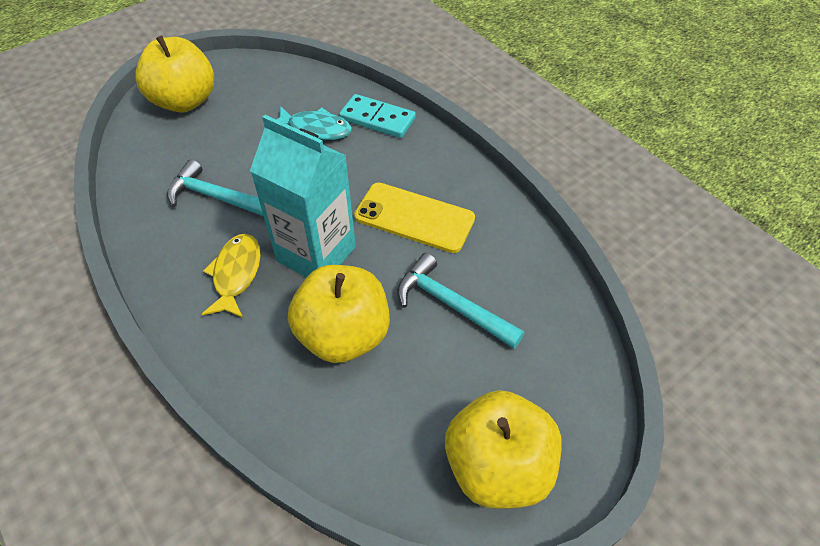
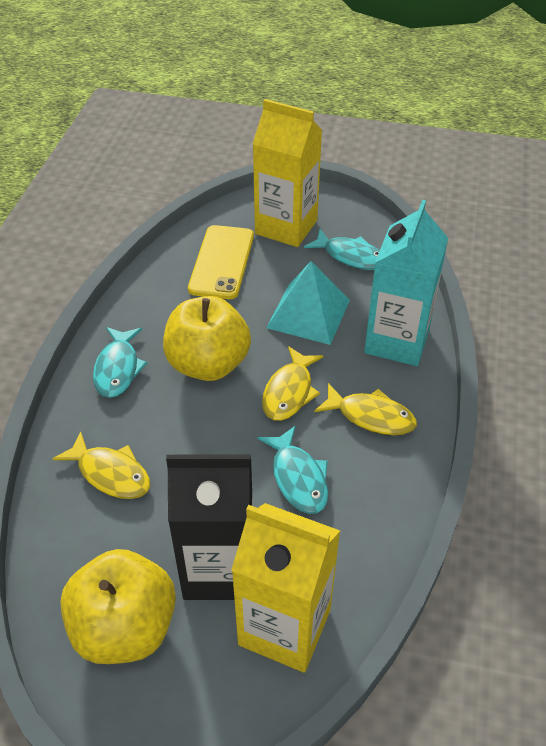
black carton: 0 -> 1
turquoise domino: 1 -> 0
turquoise fish: 1 -> 3
turquoise hammer: 2 -> 0
turquoise pyramid: 0 -> 1
yellow apple: 3 -> 2
yellow carton: 0 -> 2
yellow fish: 1 -> 3

